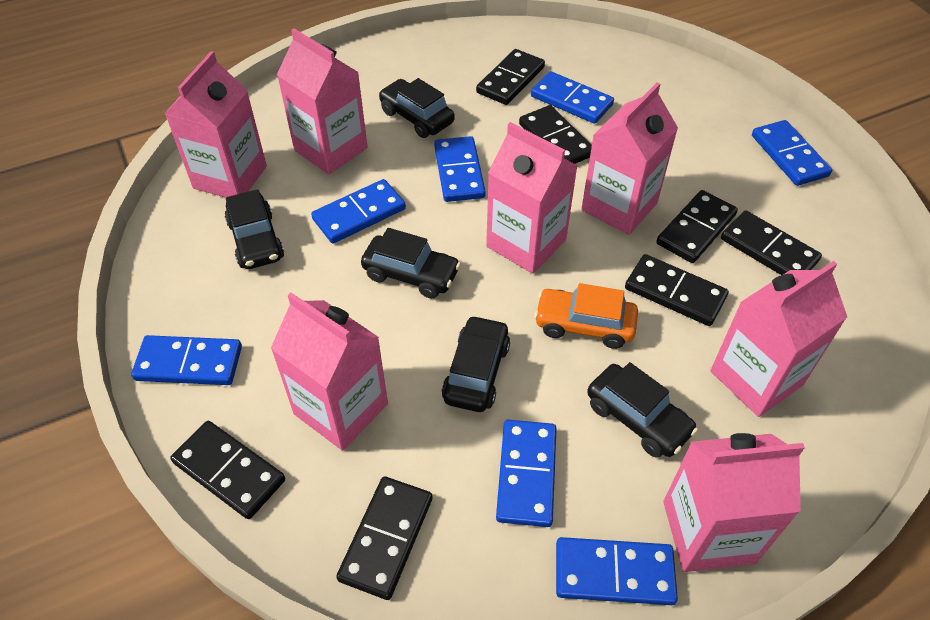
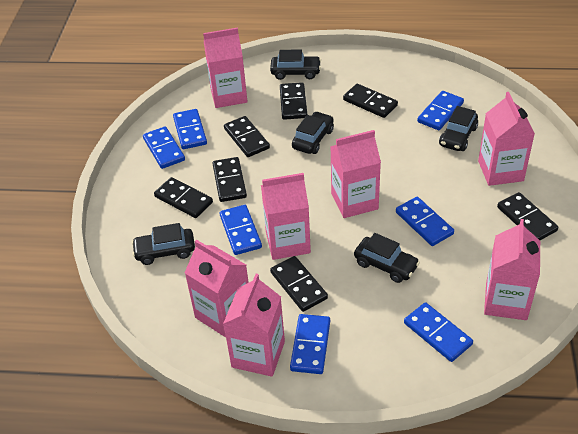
orange car: 1 -> 0

